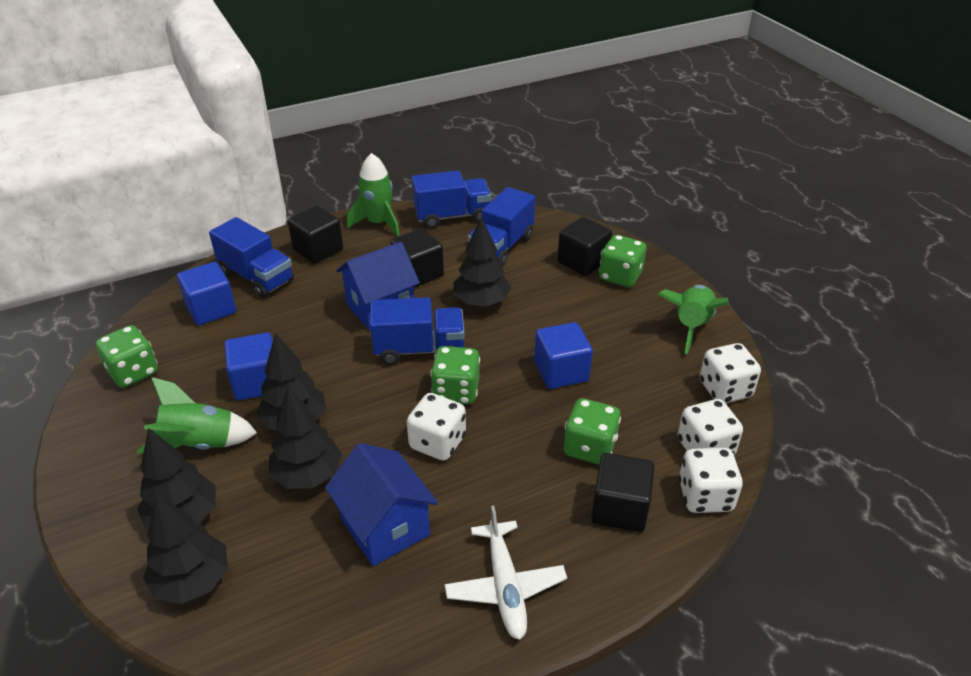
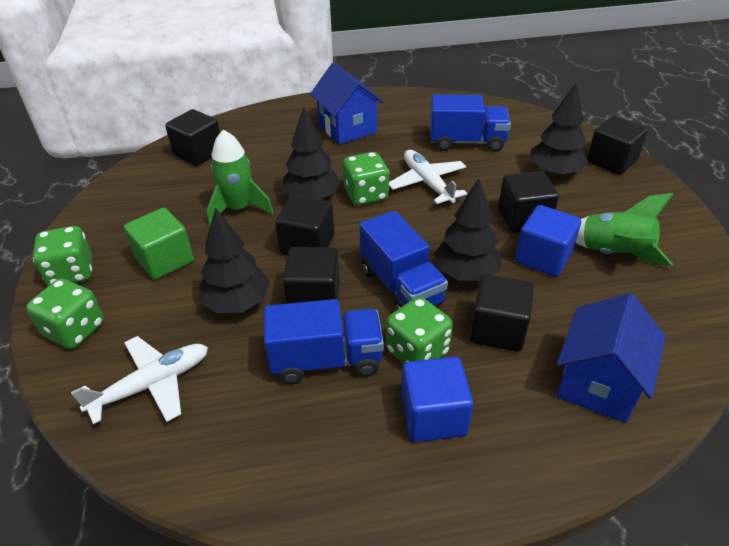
black cube: 4 -> 6
black tree: 5 -> 4
blue cube: 3 -> 2
blue truck: 4 -> 3
green cube: 0 -> 1
green rocket: 3 -> 2
white dice: 4 -> 0
white plane: 1 -> 2

